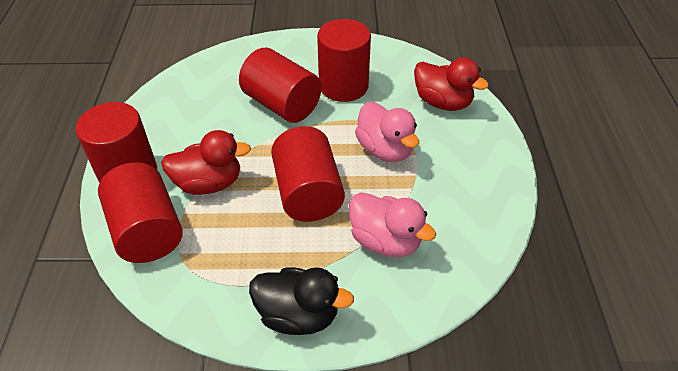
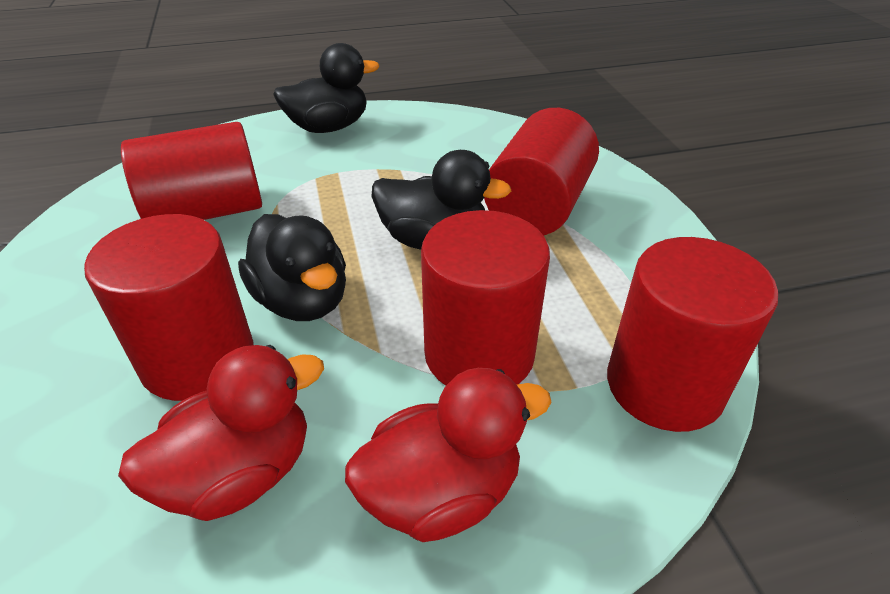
black duck: 1 -> 3
pink duck: 2 -> 0

